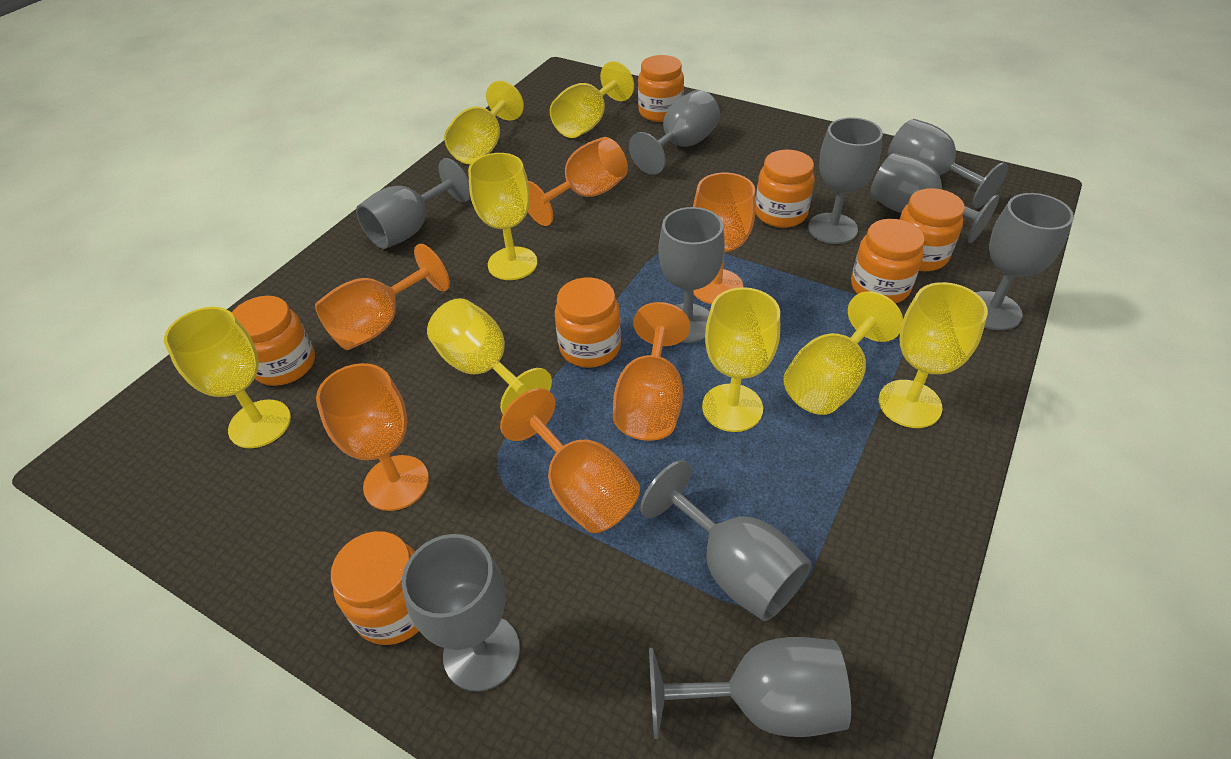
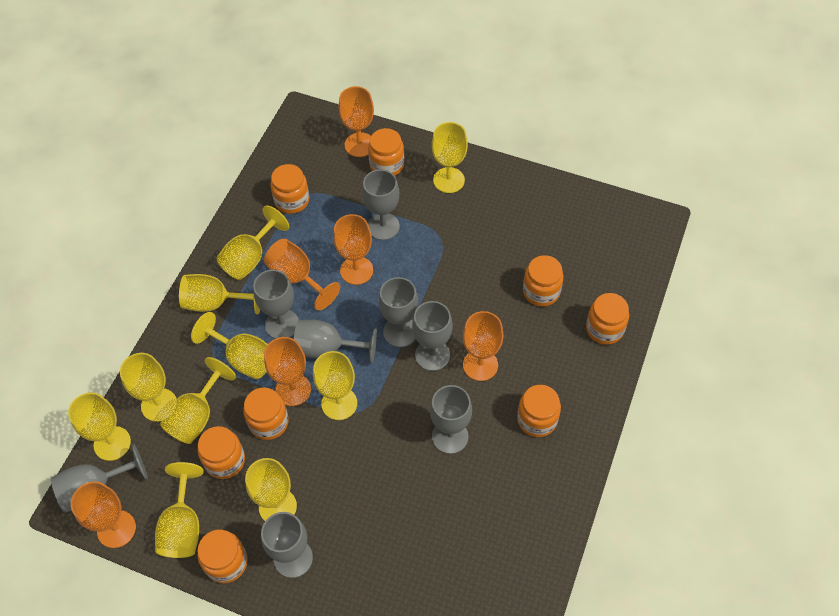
grey goblet: 10 -> 8
orange jar: 7 -> 8
yellow goblet: 8 -> 10

